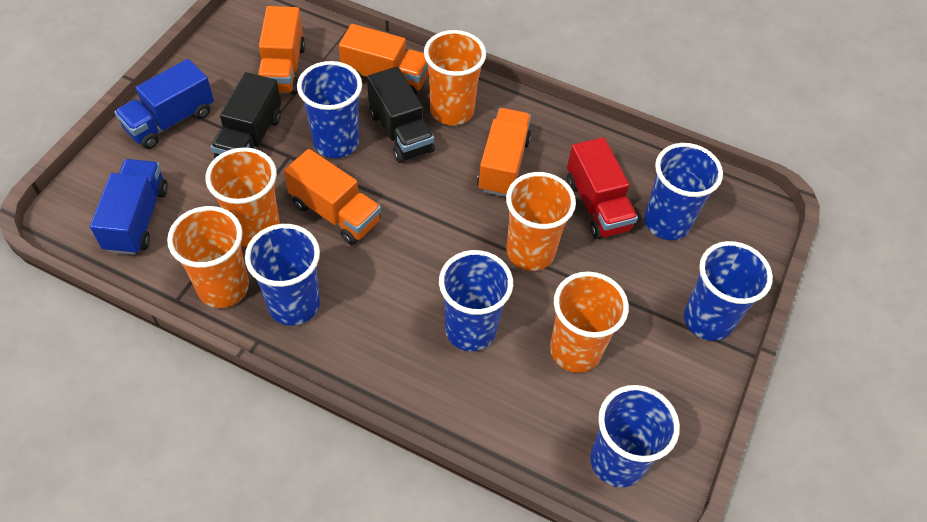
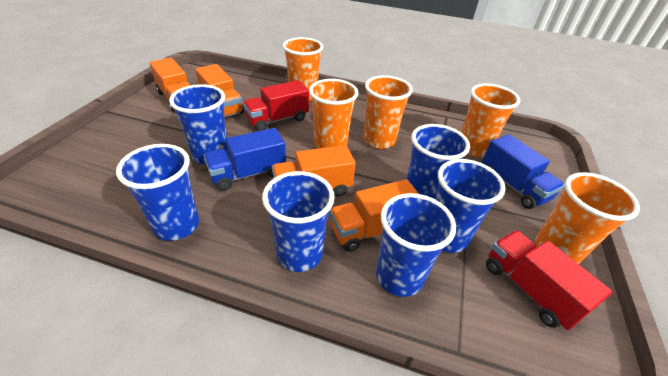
black truck: 2 -> 0
red truck: 1 -> 2

